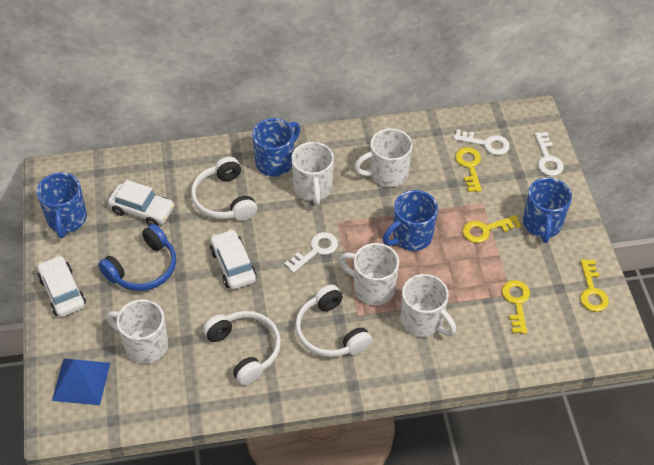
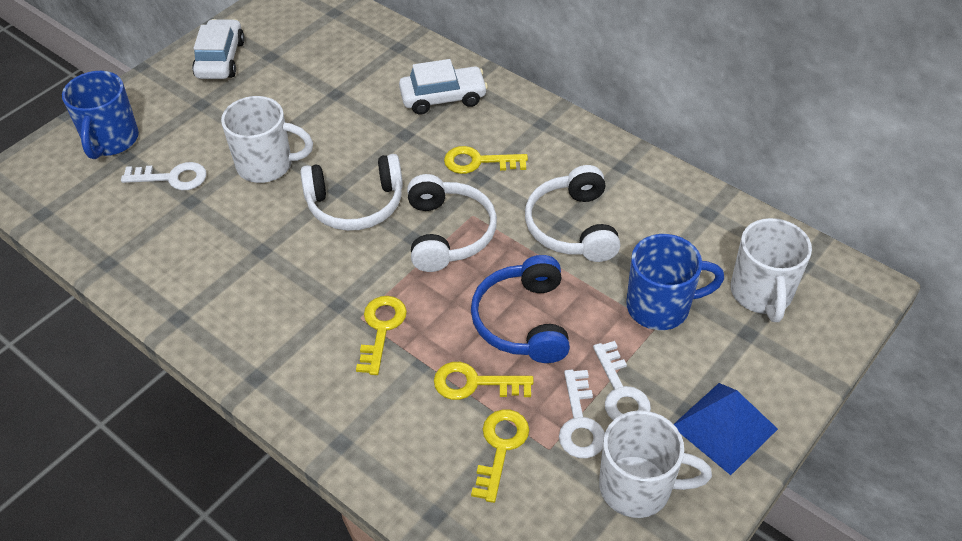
blue mug: 4 -> 2
white car: 3 -> 2
white mug: 5 -> 3

